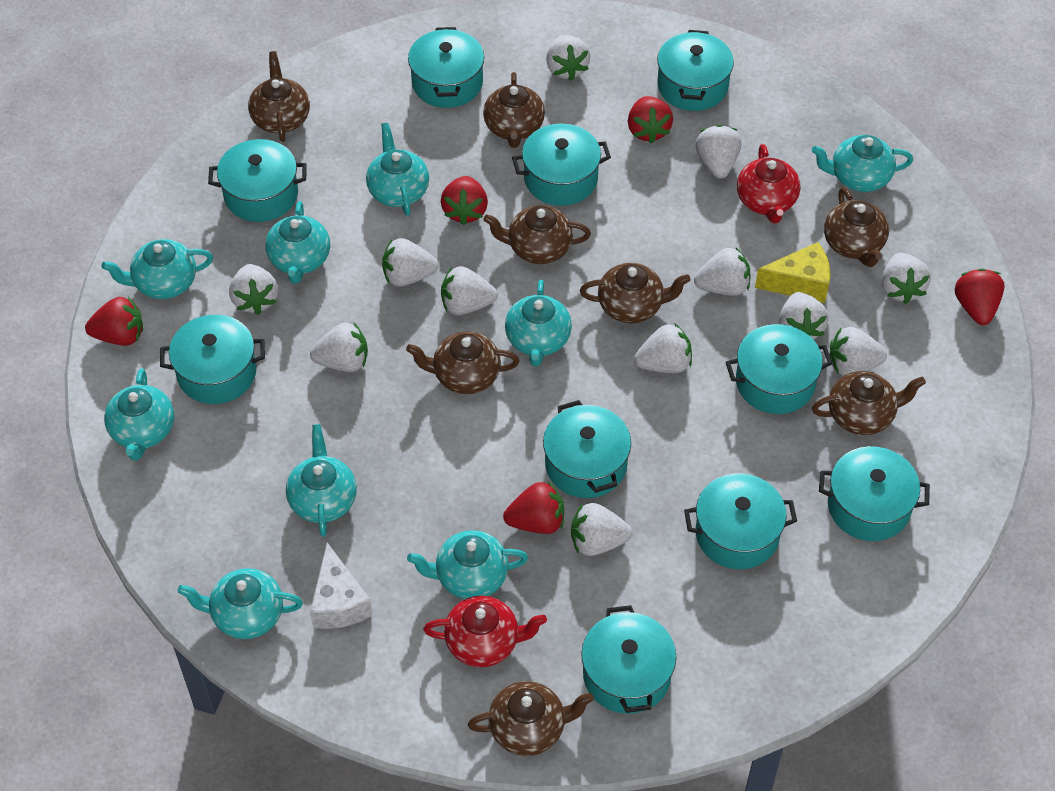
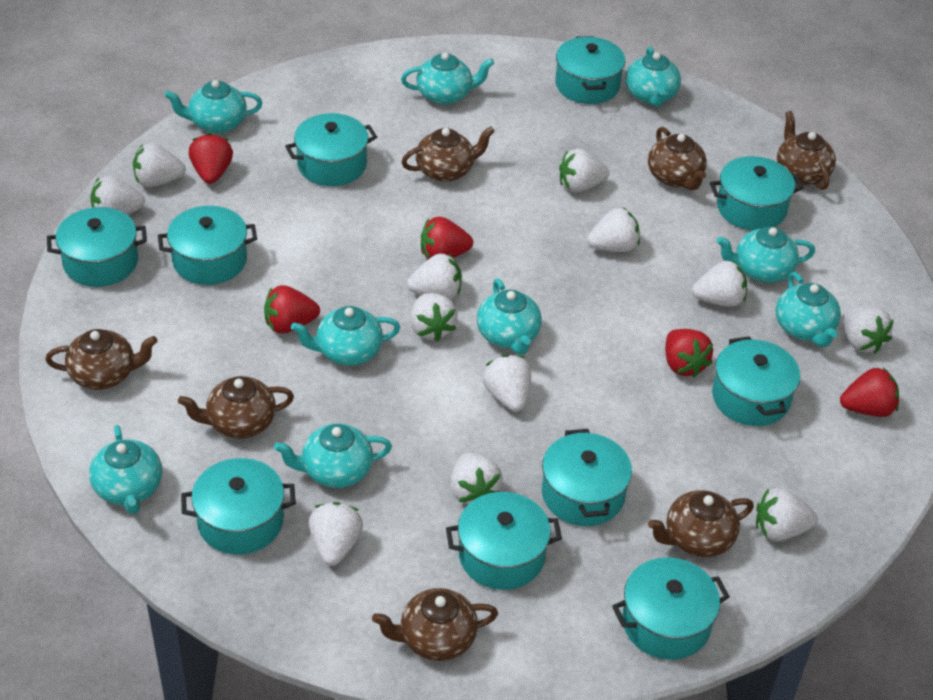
brown teapot: 8 -> 7
red teapot: 2 -> 0
white cheese: 1 -> 0
yellow cheese: 1 -> 0

